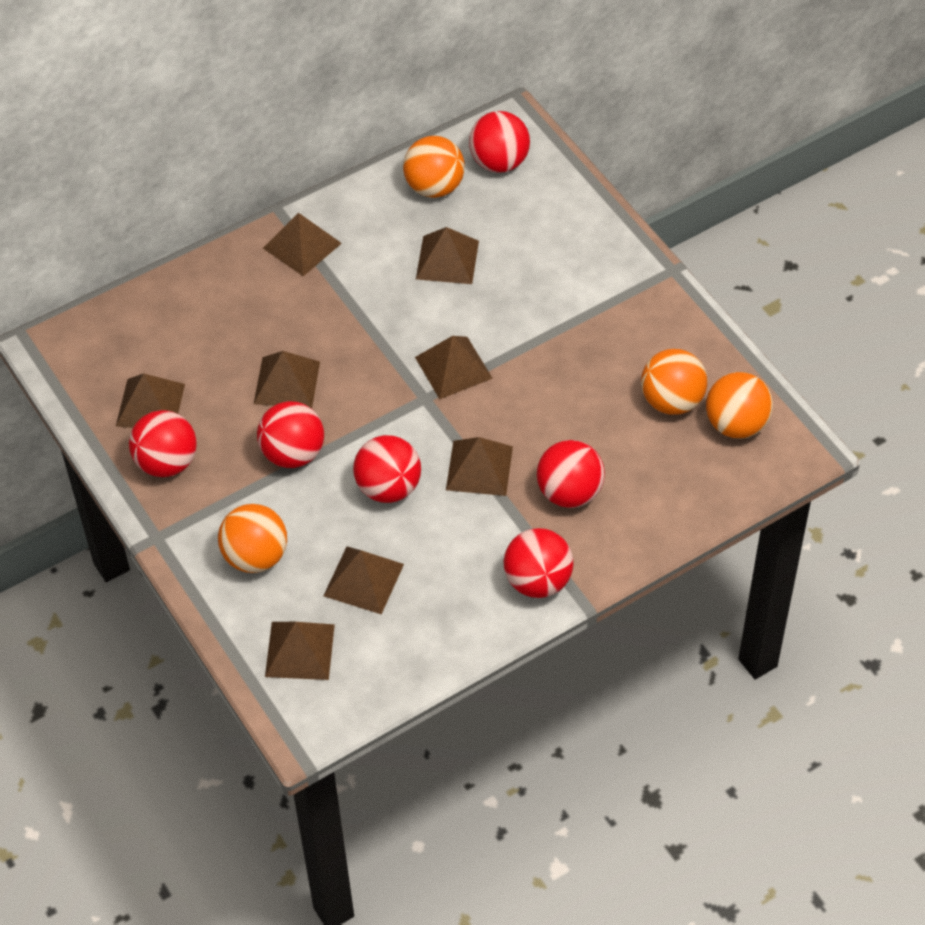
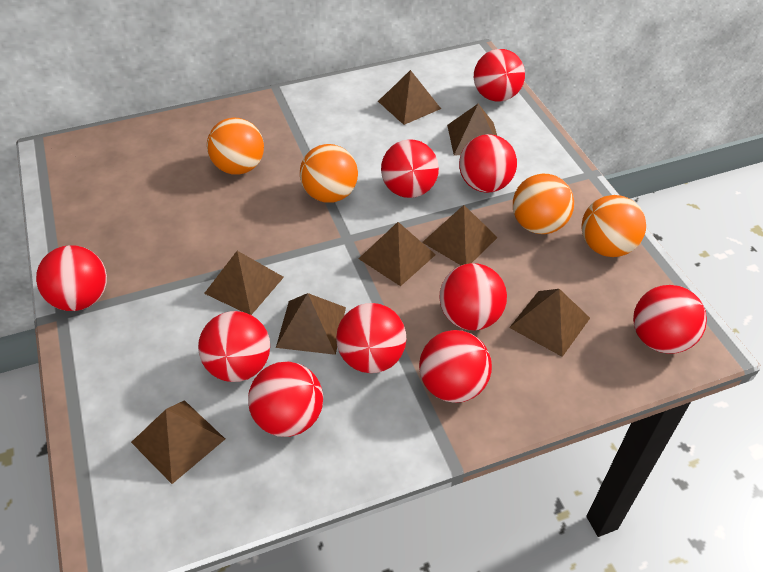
red ball: 6 -> 10

